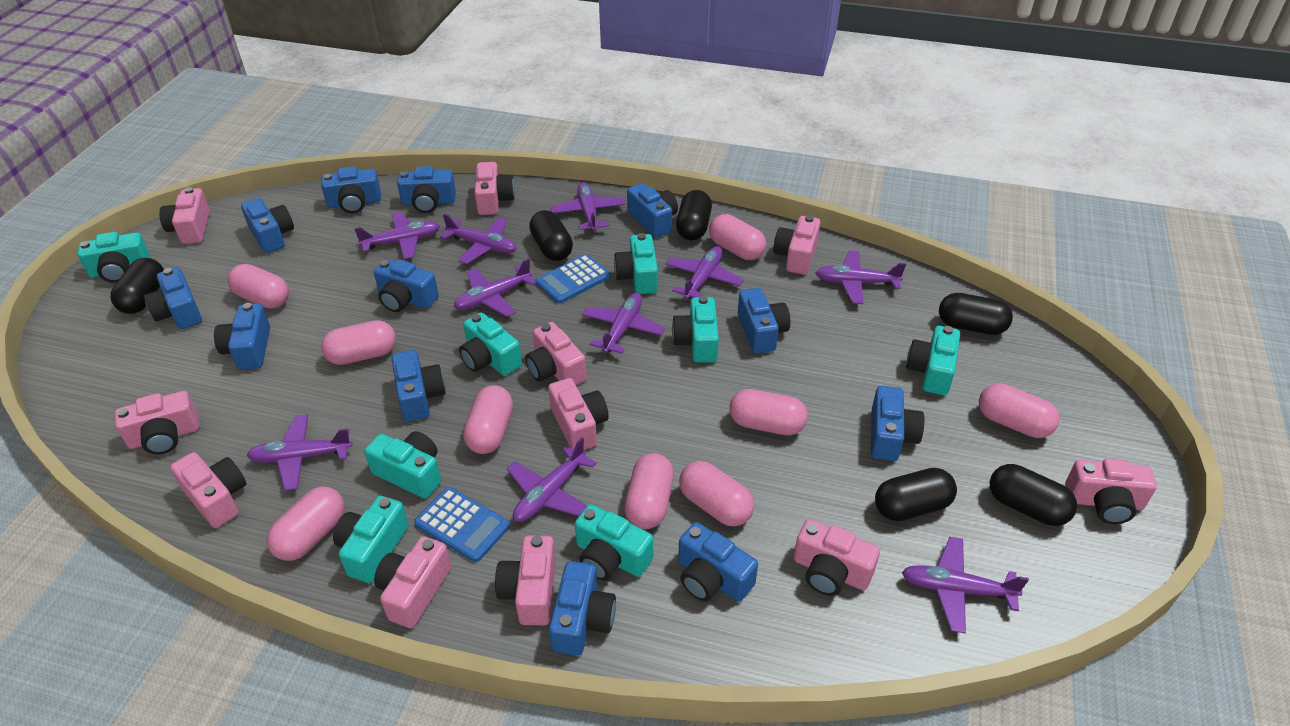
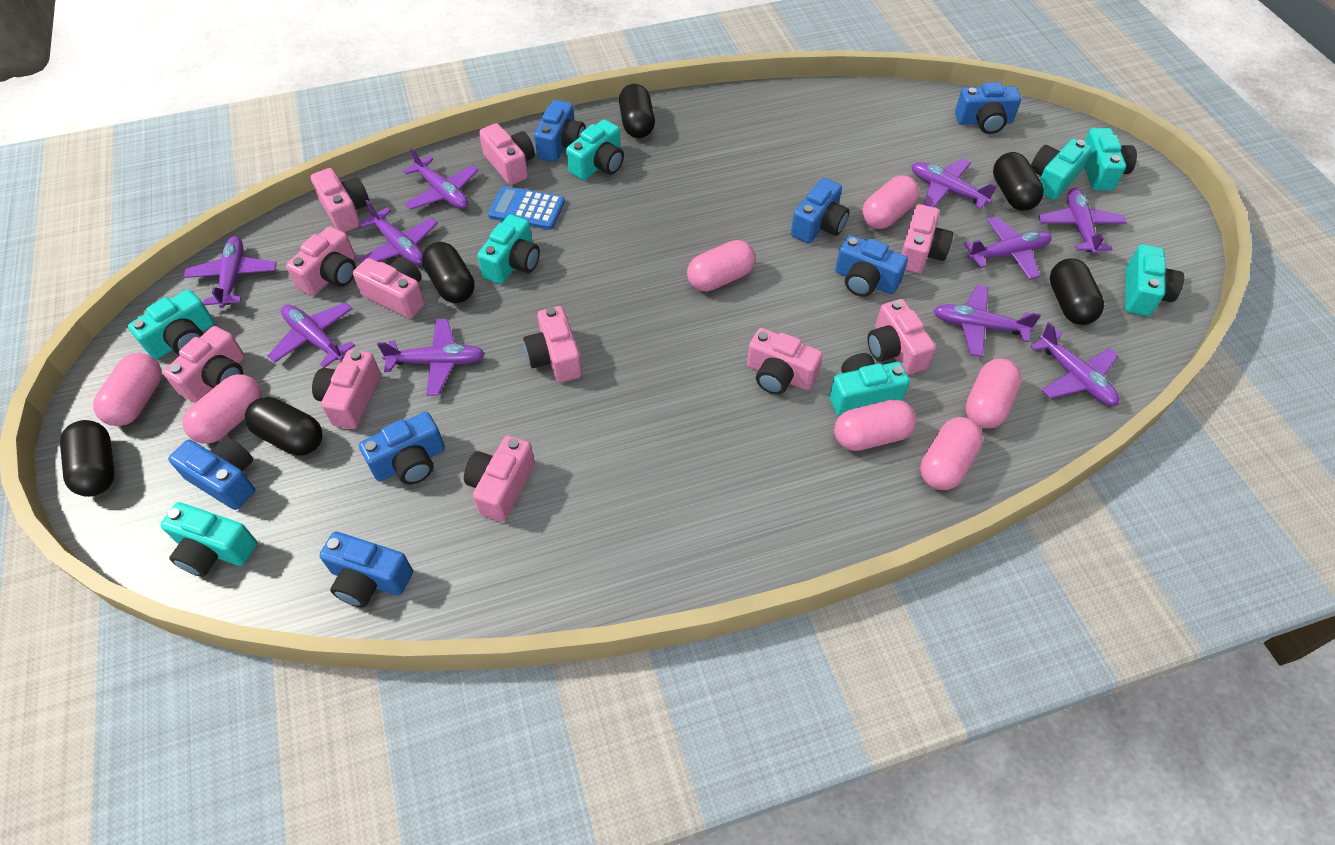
blue calculator: 2 -> 1
blue camera: 12 -> 7
pink capsule: 9 -> 7

